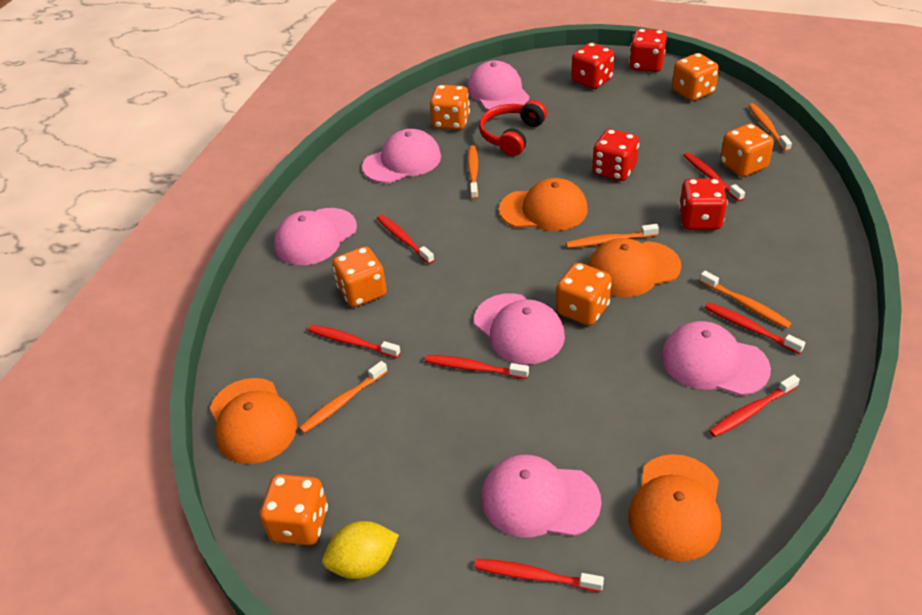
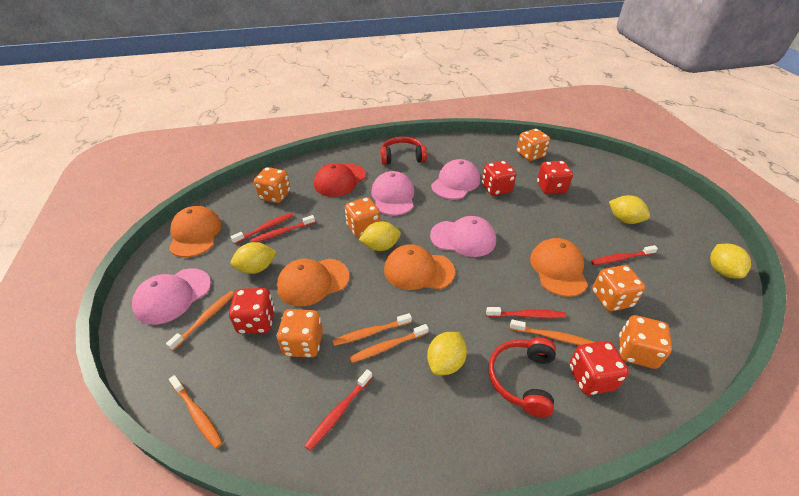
pink cap: 6 -> 4
red cap: 0 -> 1
red headphones: 1 -> 2
red toothbrush: 7 -> 5
yellow lemon: 1 -> 5

